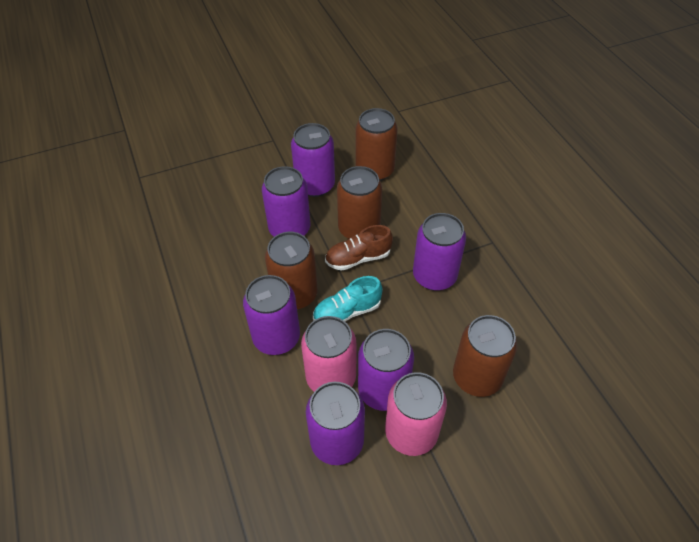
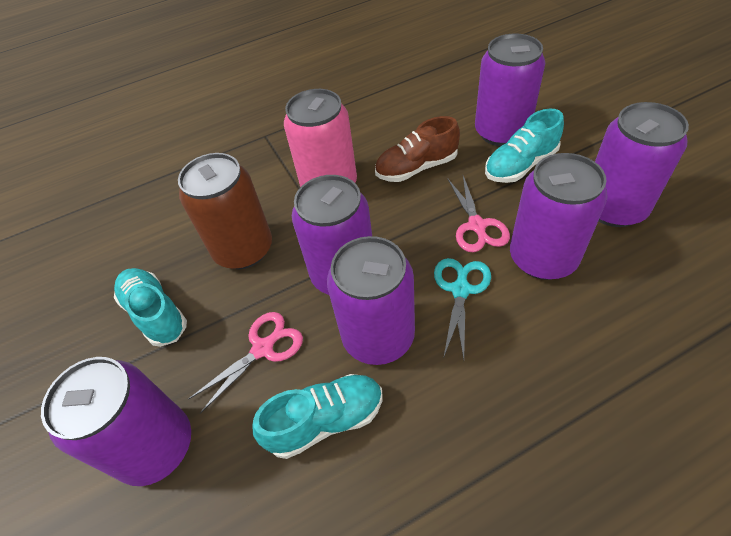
brown can: 4 -> 1
pink can: 2 -> 1
pink scissors: 0 -> 2
turquoise scissors: 0 -> 1
turquoise shoe: 1 -> 3

